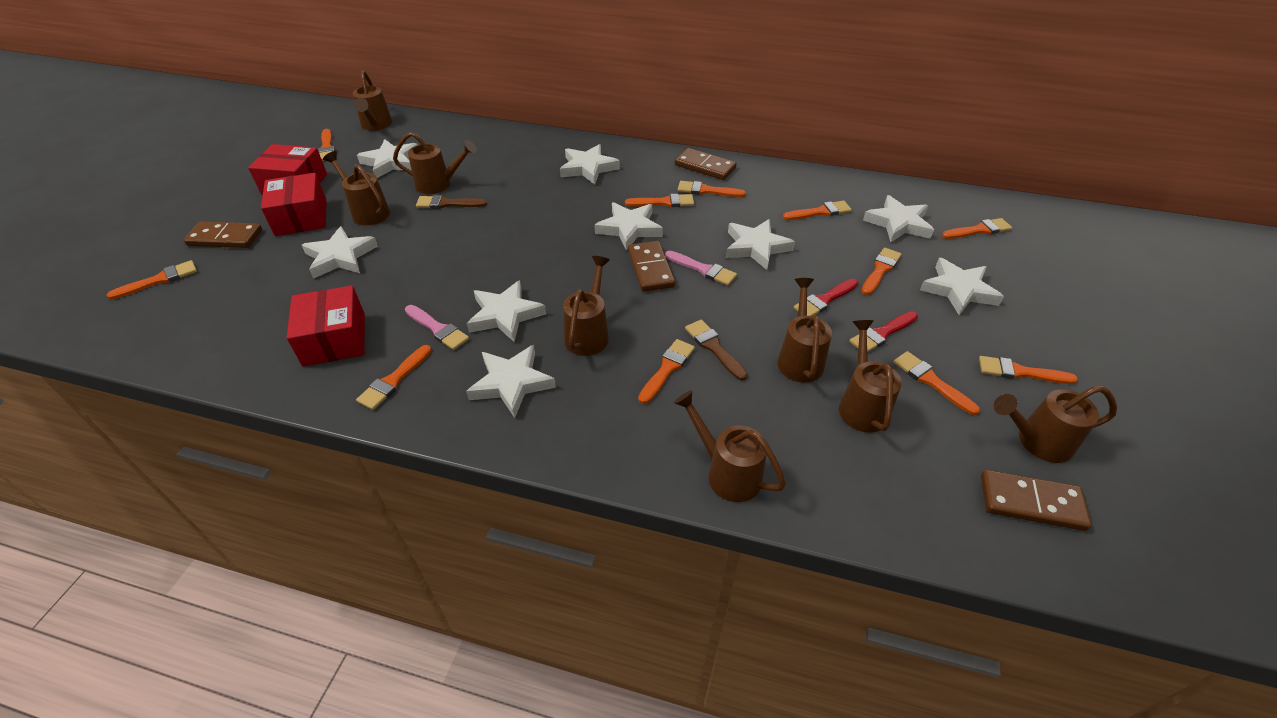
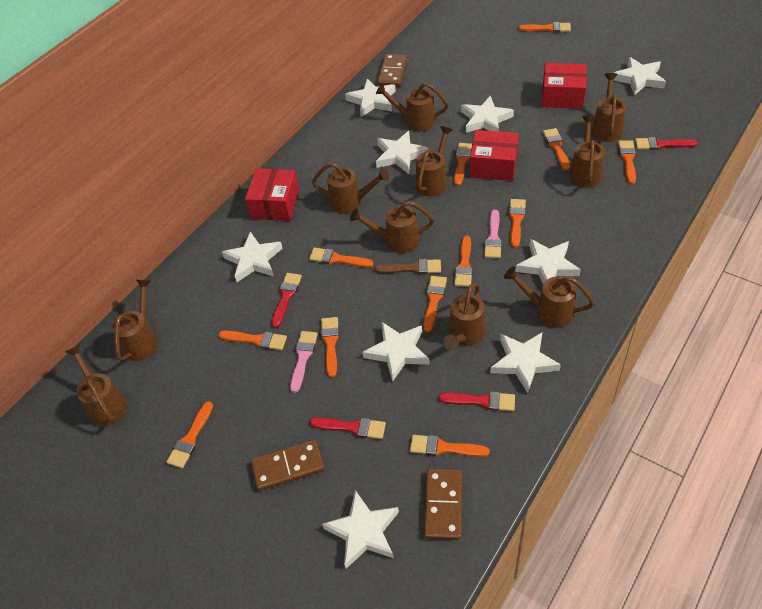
brown brush: 2 -> 1
brown domino: 4 -> 3
brown watering can: 8 -> 10
orange brush: 11 -> 12
red brush: 2 -> 4

